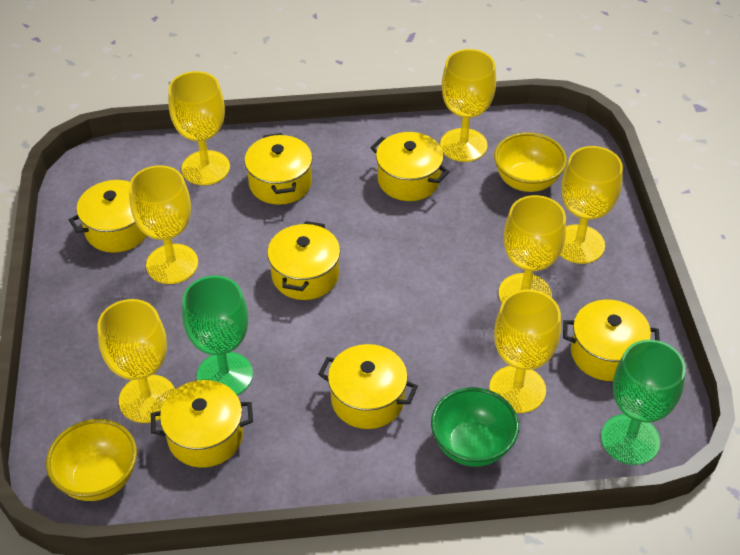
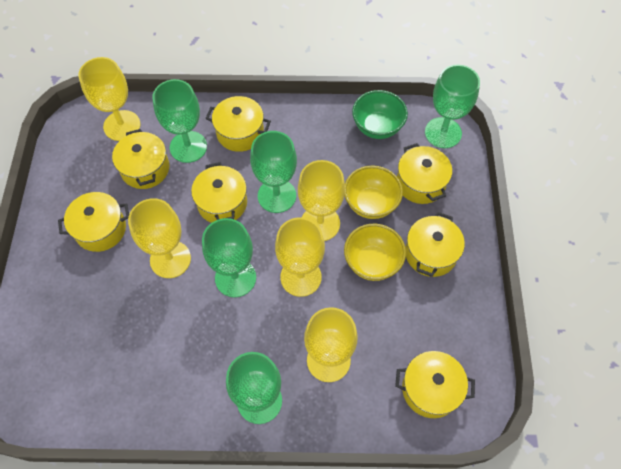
green goblet: 2 -> 5
yellow goblet: 7 -> 5

